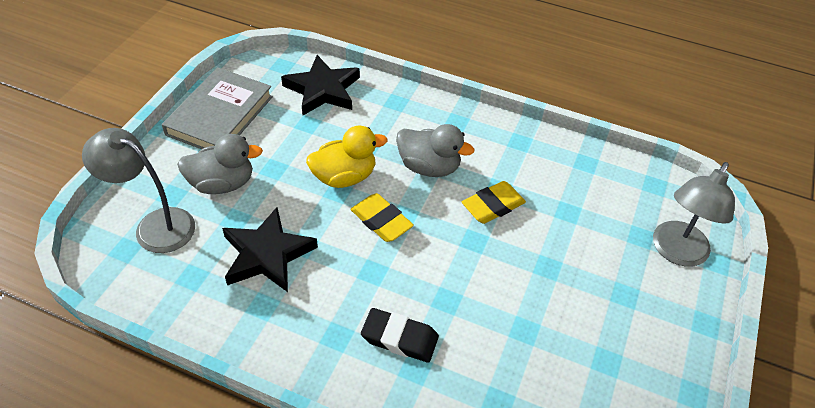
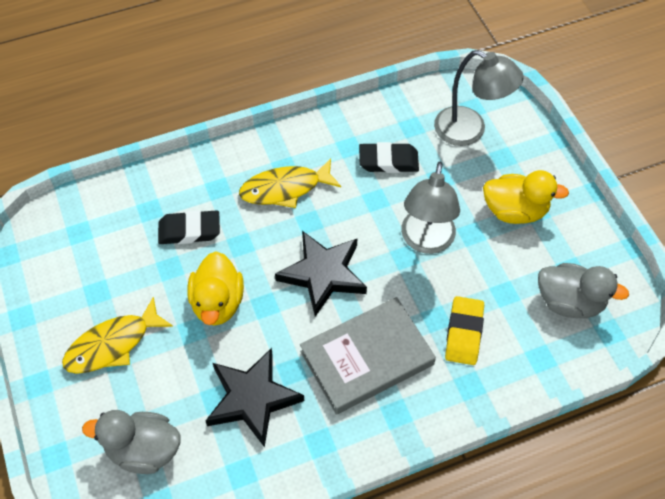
black eraser: 1 -> 2
yellow duck: 1 -> 2
yellow eraser: 2 -> 1
yellow fish: 0 -> 2

